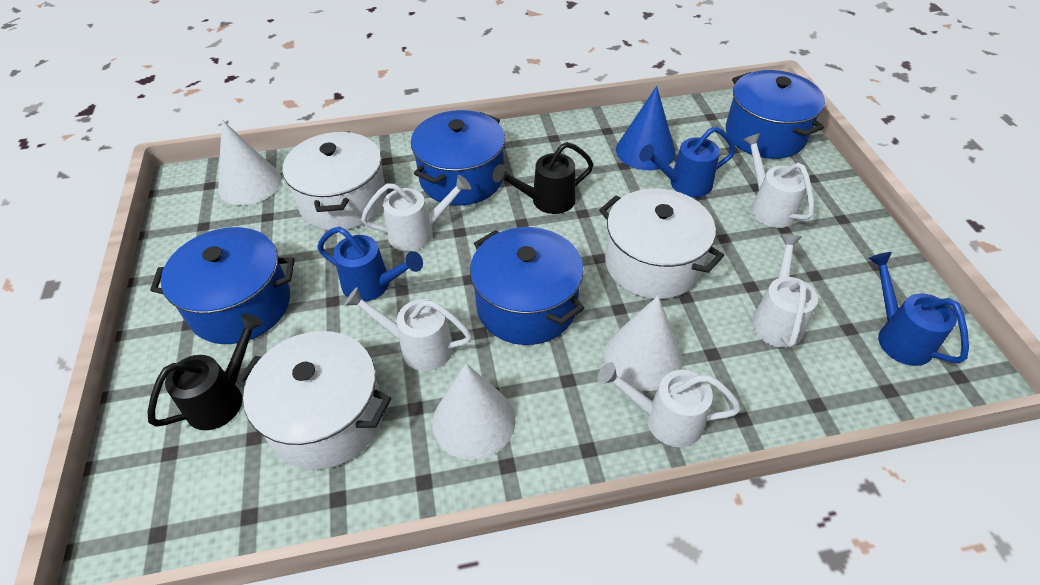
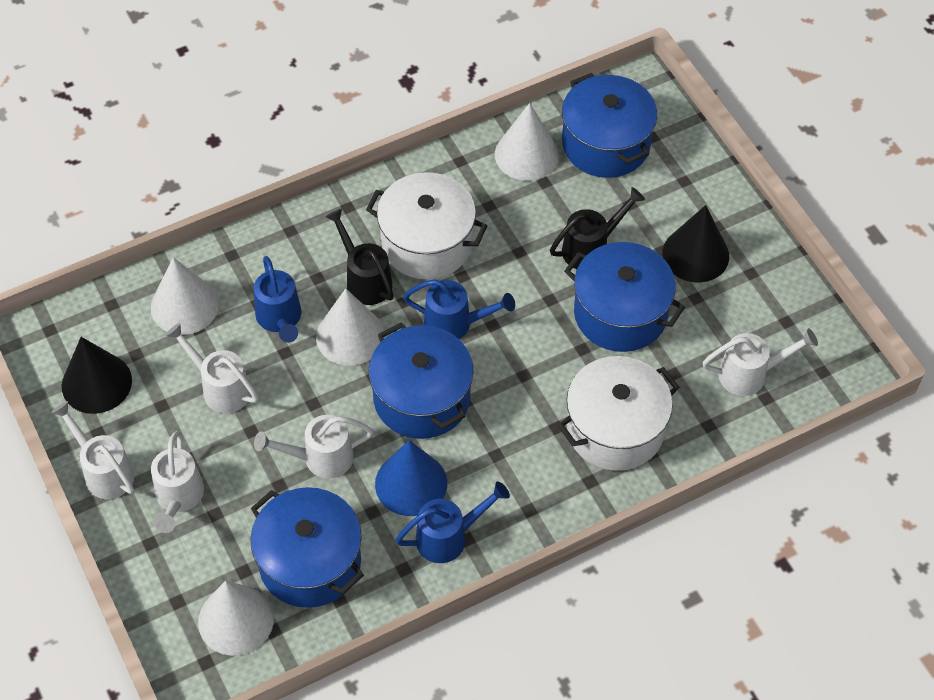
black cone: 0 -> 2
white cone: 3 -> 4
white pot: 3 -> 2

